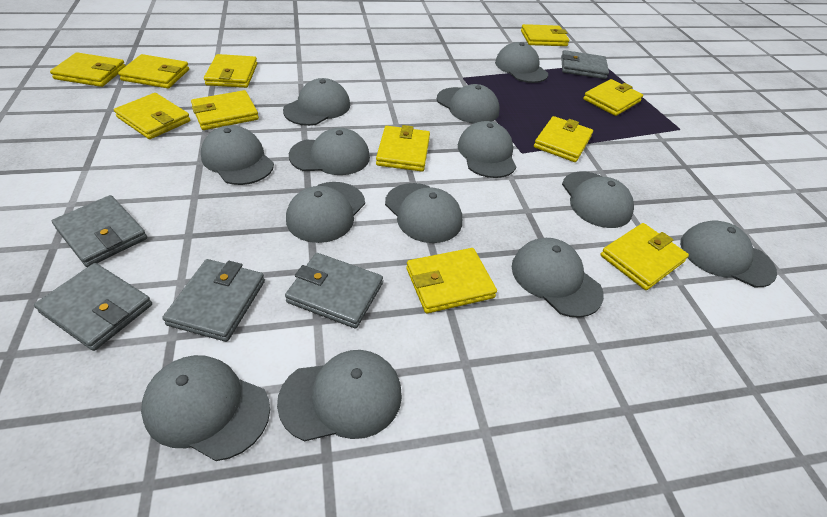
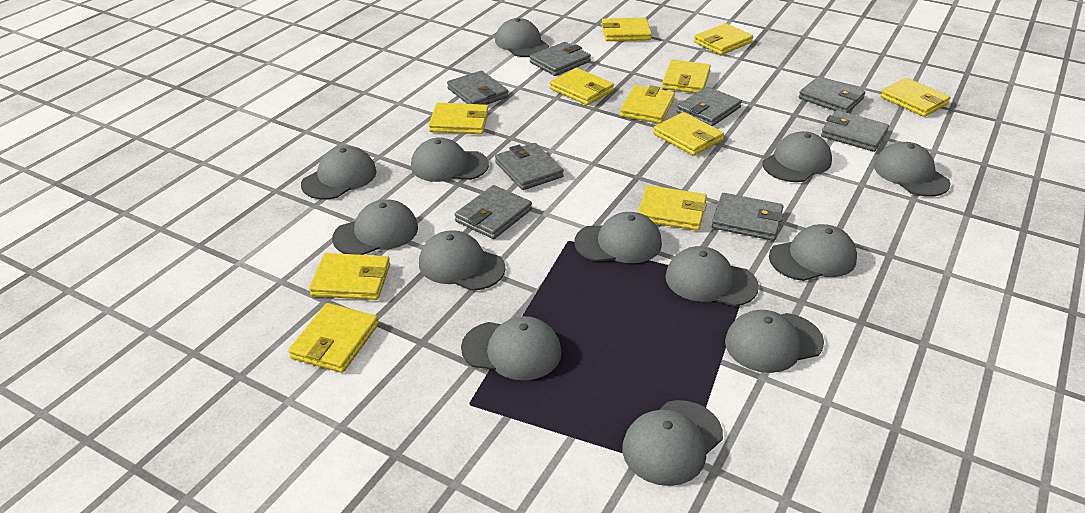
grey wallet: 5 -> 8

